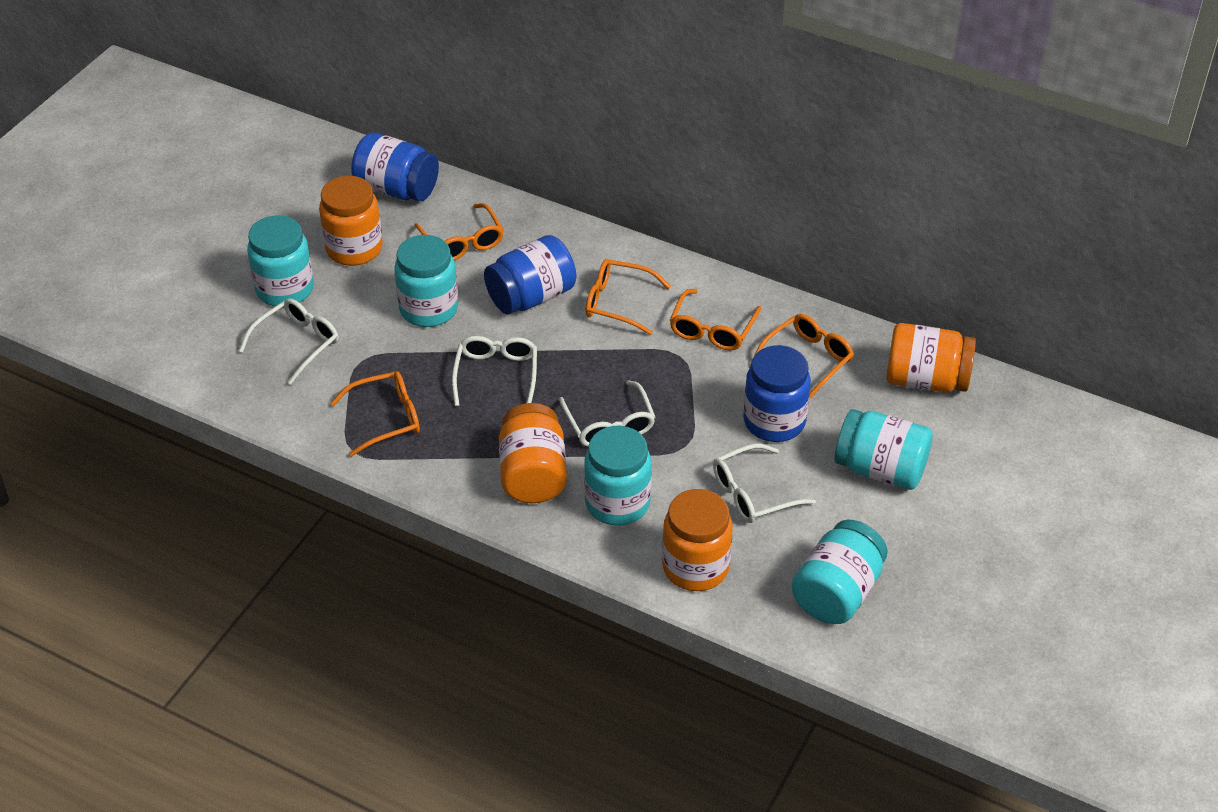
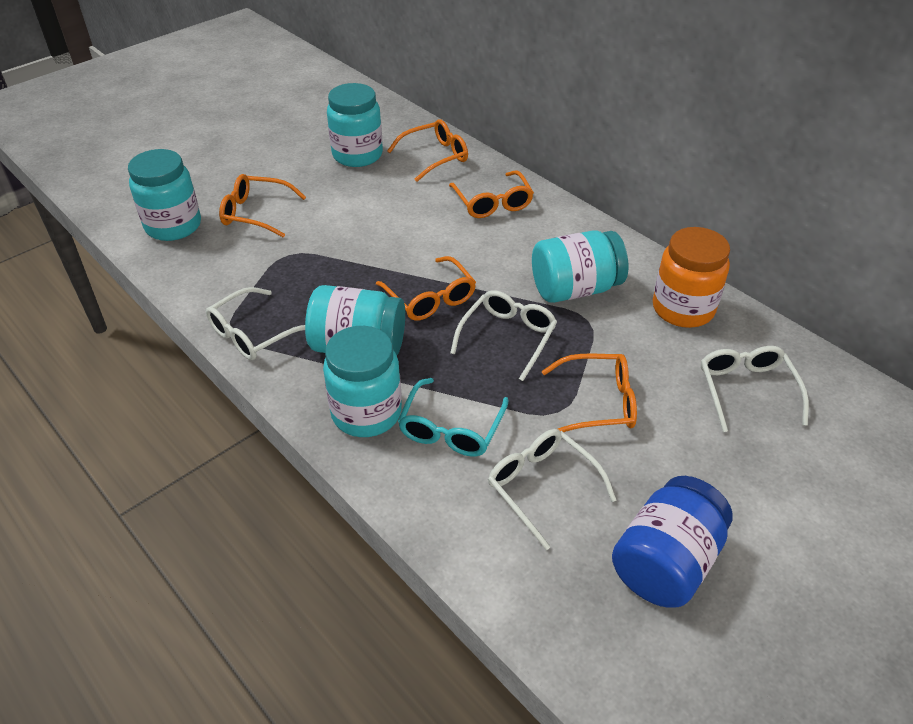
blue jar: 3 -> 1
orange jar: 4 -> 1
turquoise glasses: 0 -> 1

